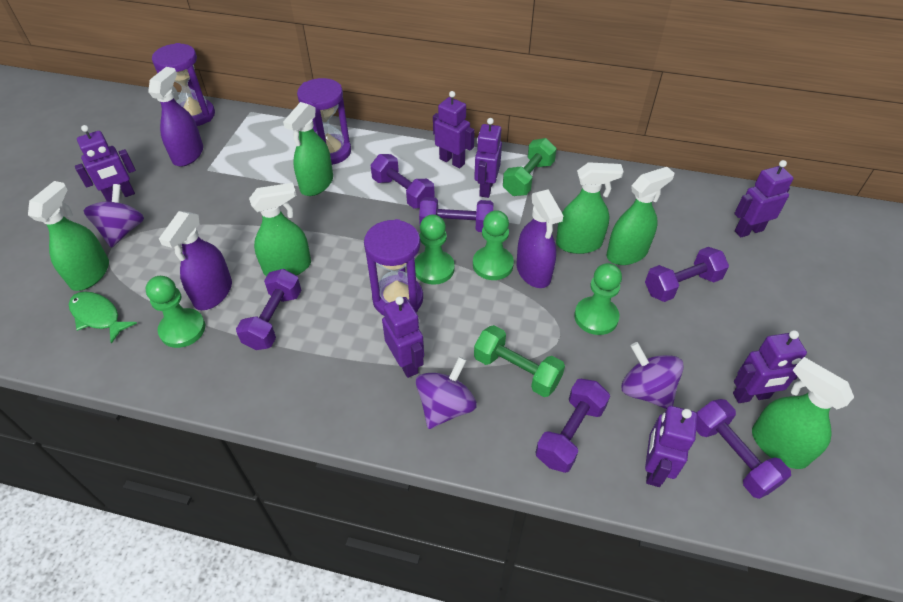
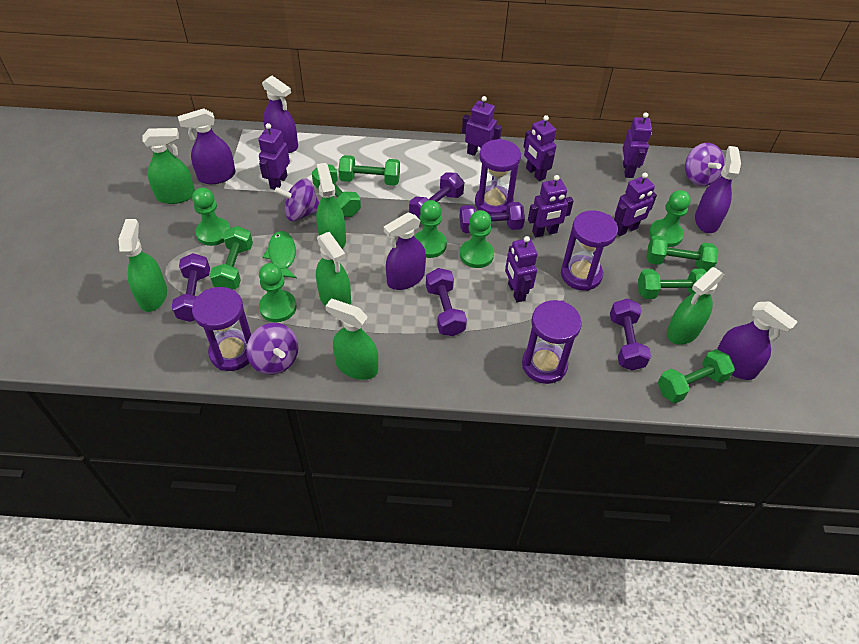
green dumbbell: 2 -> 6
green pawn: 4 -> 5
purple dumbbell: 6 -> 5
purple hourglass: 3 -> 4
purple spray bottle: 3 -> 5

